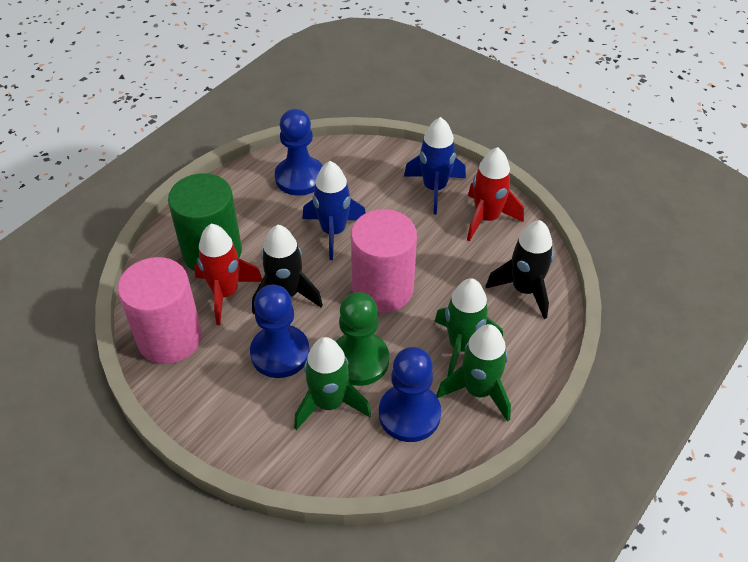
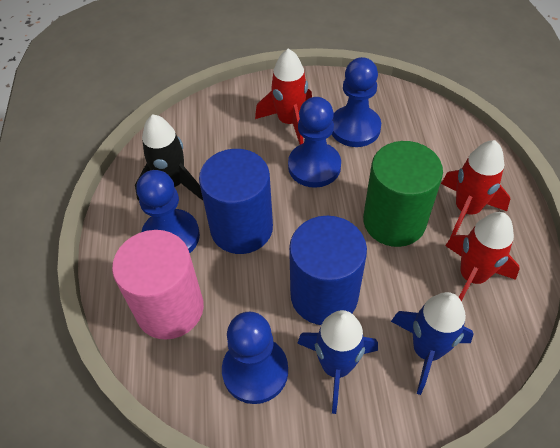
black rocket: 2 -> 1
blue cylinder: 0 -> 2
blue pawn: 3 -> 4
green pawn: 1 -> 0
green rocket: 3 -> 0
pink cylinder: 2 -> 1
red rocket: 2 -> 3

